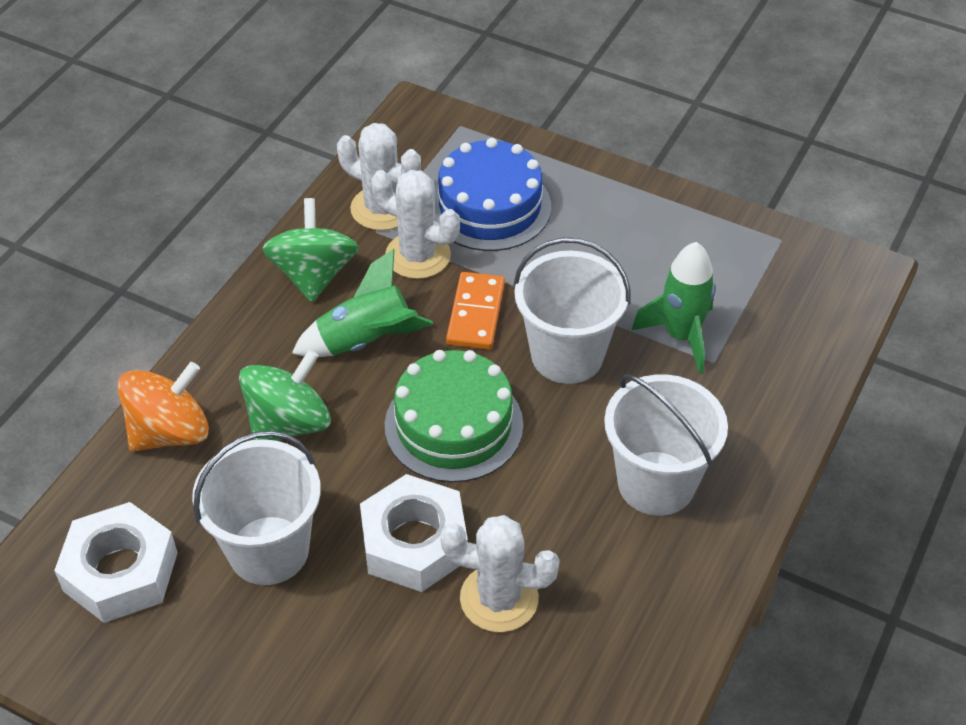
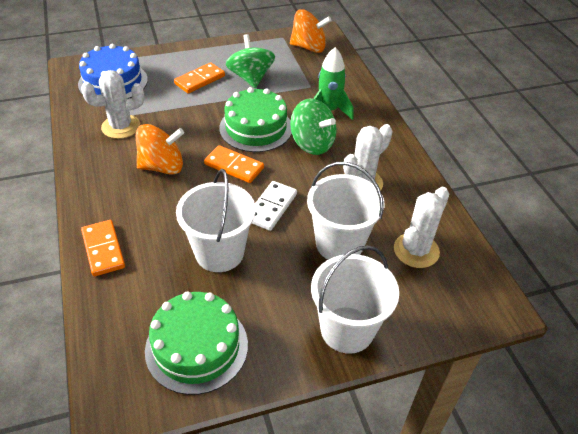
green cake: 1 -> 2
green rocket: 2 -> 1
orange domino: 1 -> 3
orange spinning top: 1 -> 2
white domino: 0 -> 1
white nut: 2 -> 0

